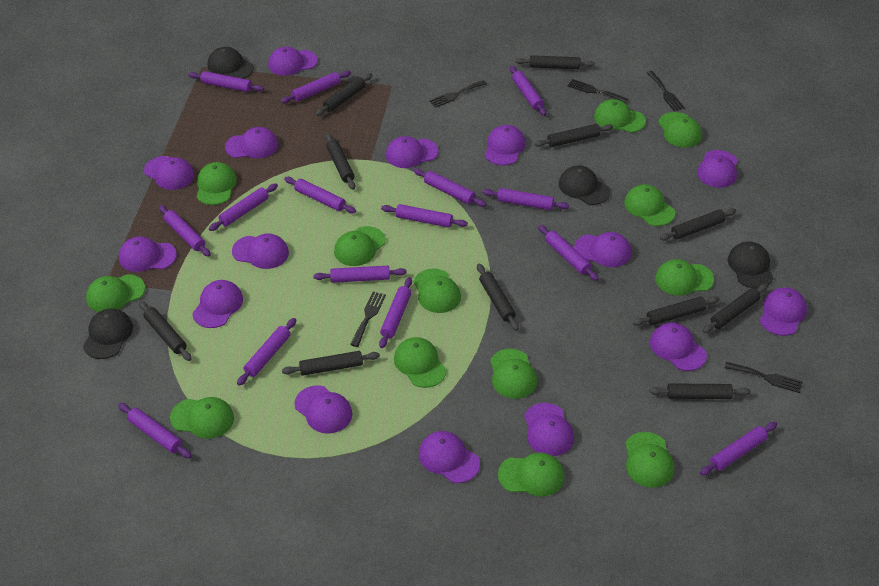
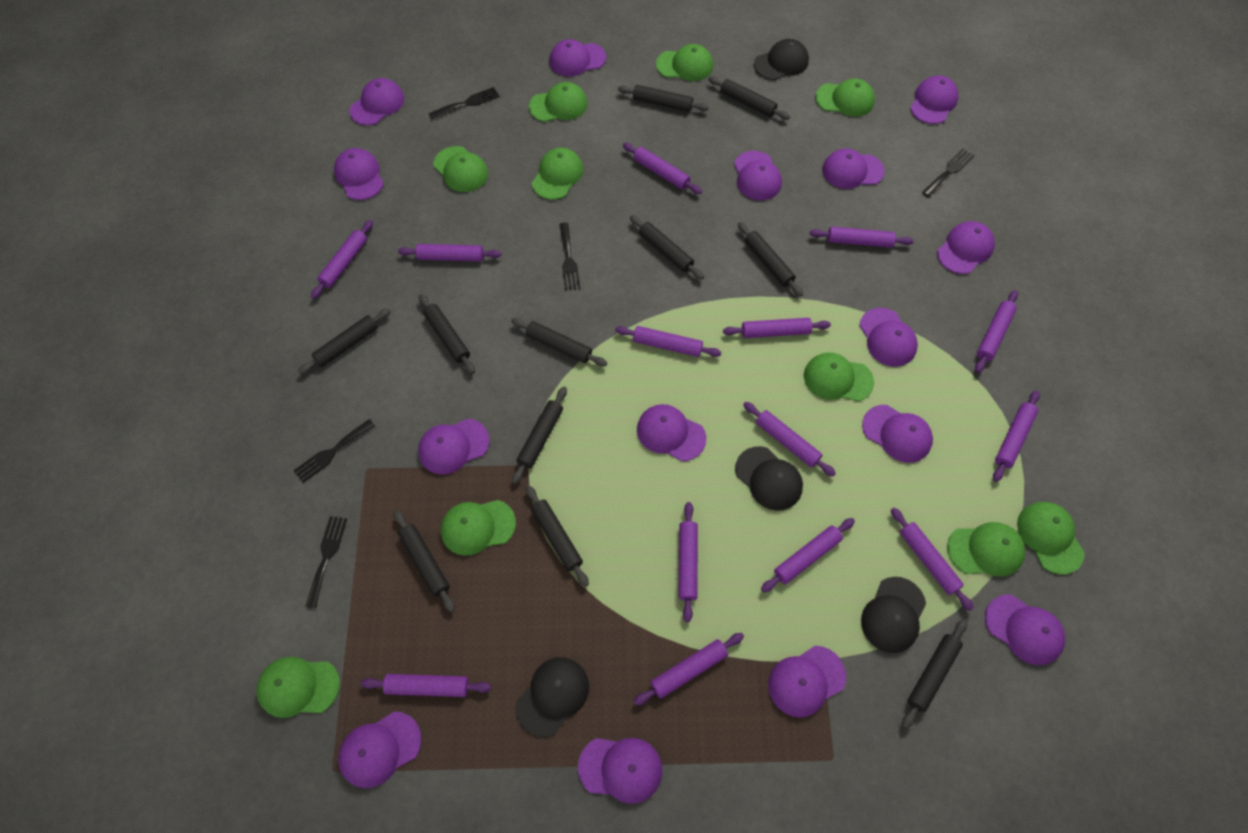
green cap: 13 -> 10
purple rolling pin: 15 -> 14

